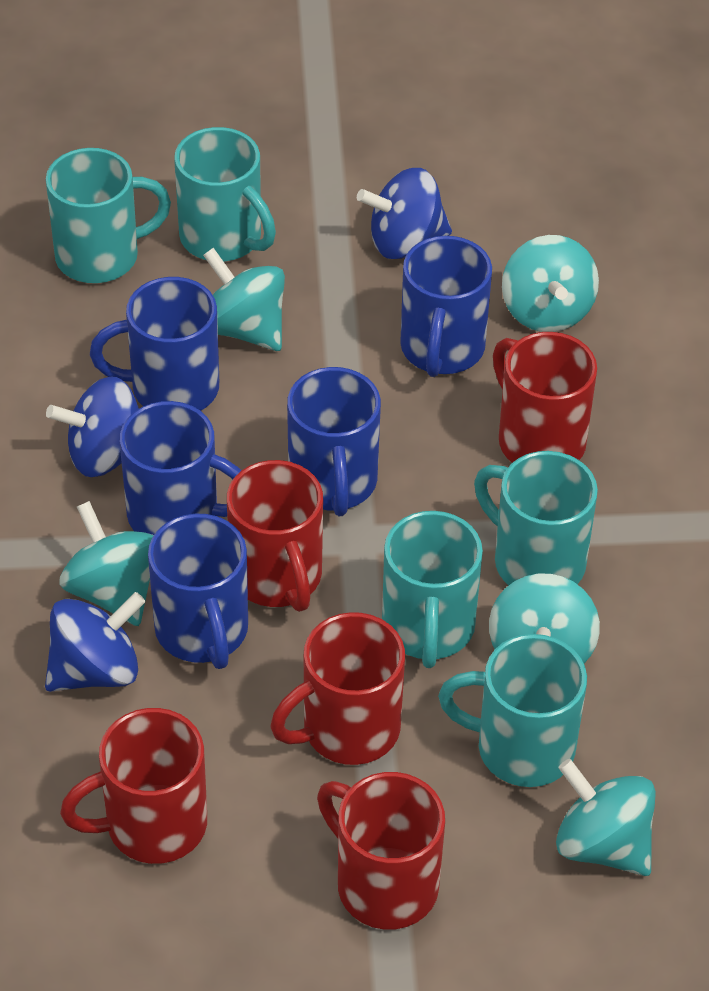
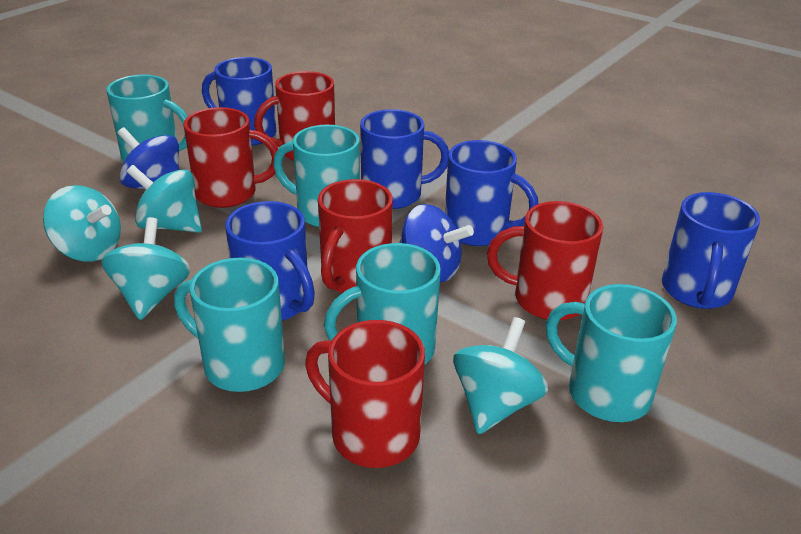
blue spinning top: 3 -> 2
turquoise spinning top: 5 -> 4

